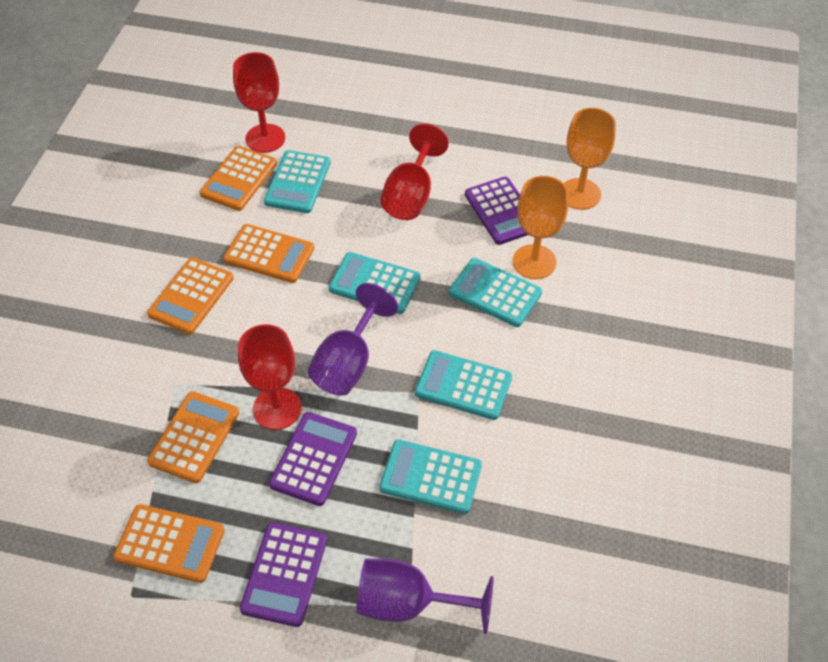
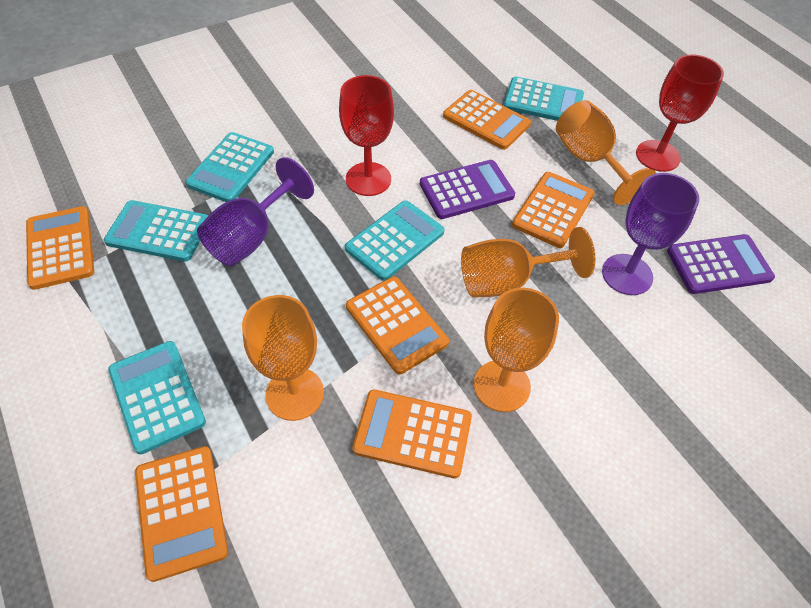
orange calculator: 5 -> 6
orange goblet: 2 -> 4
purple calculator: 3 -> 2
red goblet: 3 -> 2

